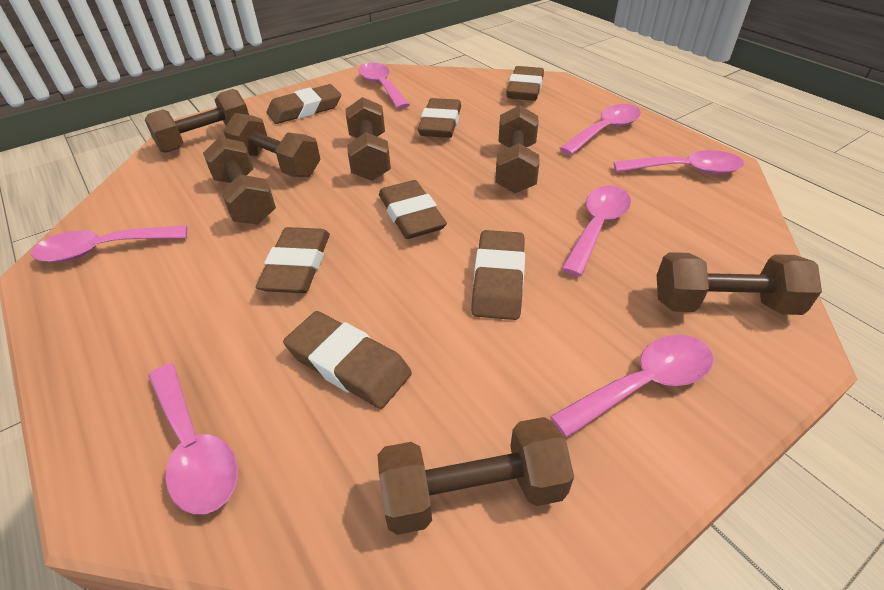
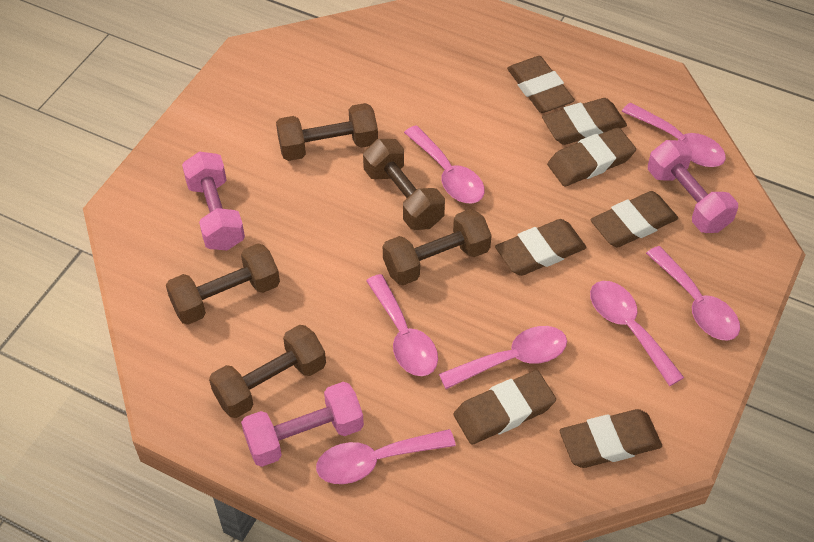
brown dumbbell: 7 -> 5
pink dumbbell: 0 -> 3

